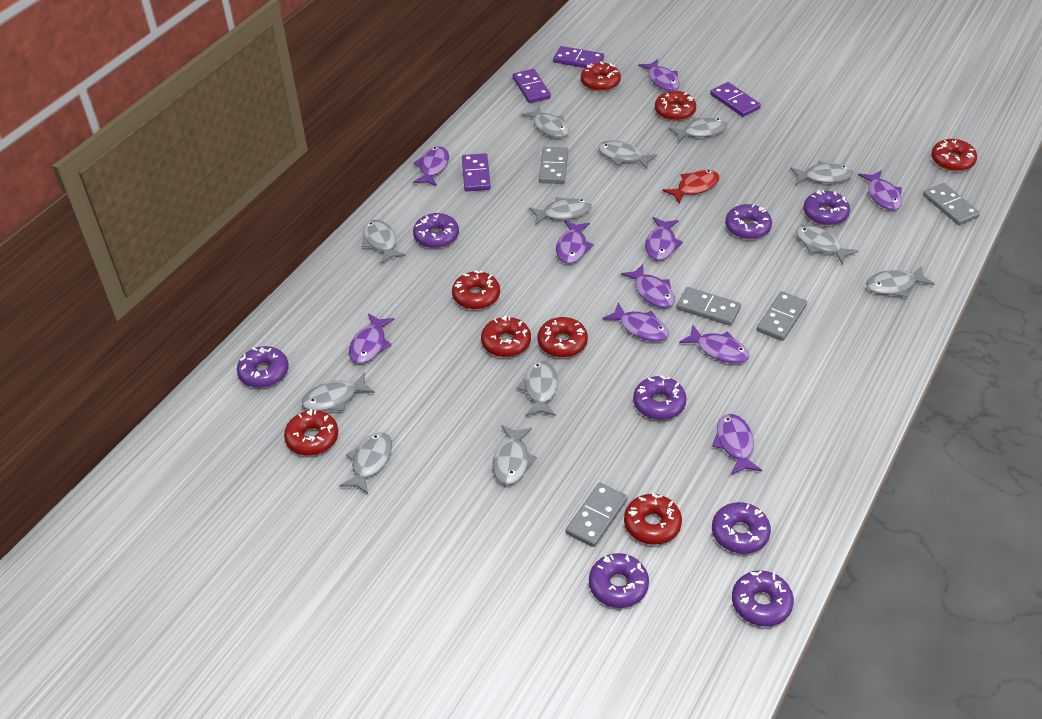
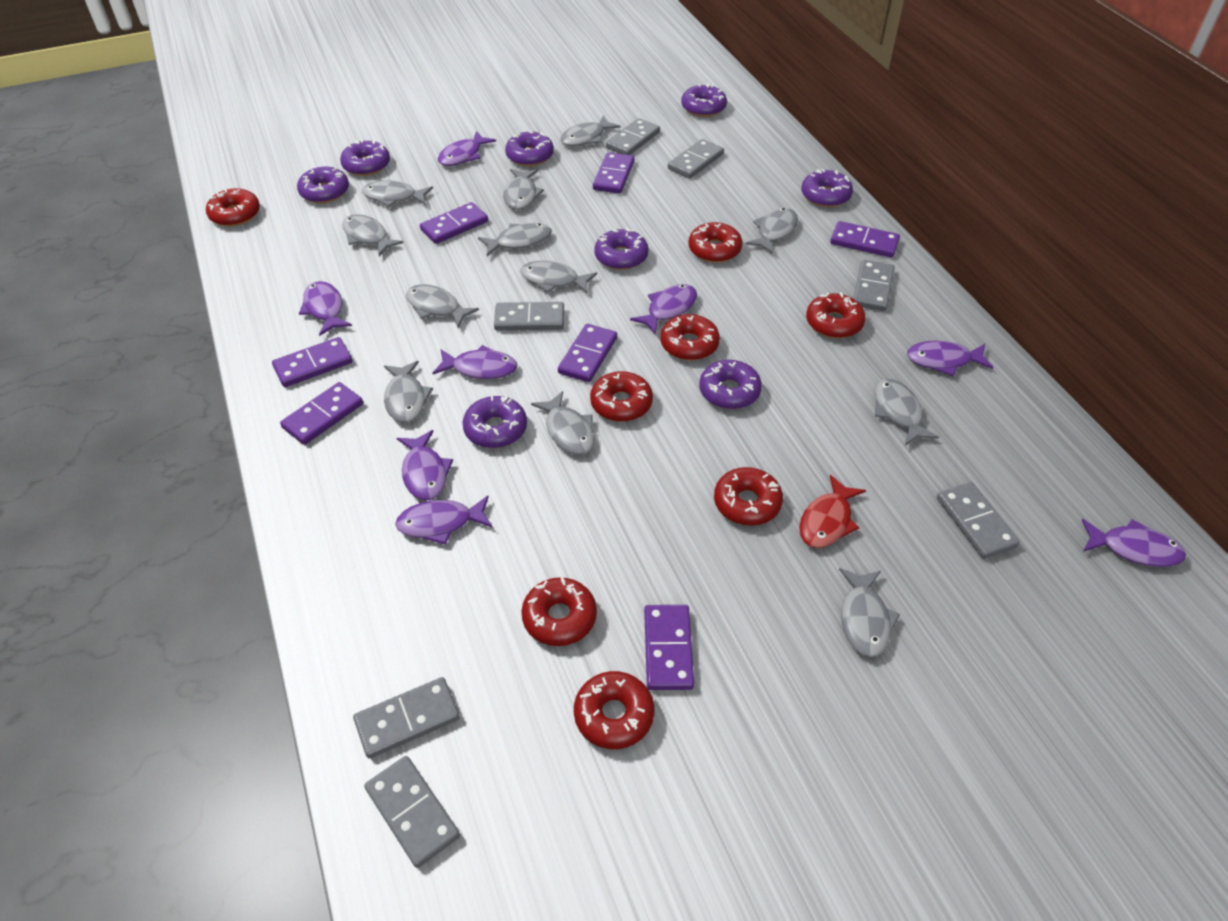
grey domino: 5 -> 7
purple domino: 4 -> 7
purple fish: 10 -> 8

